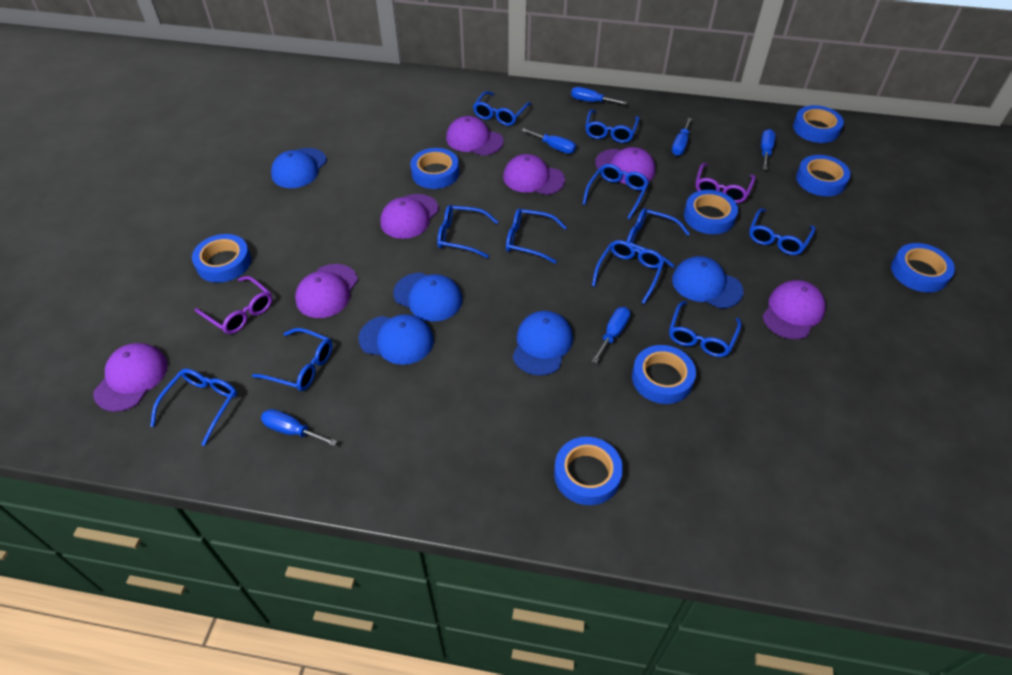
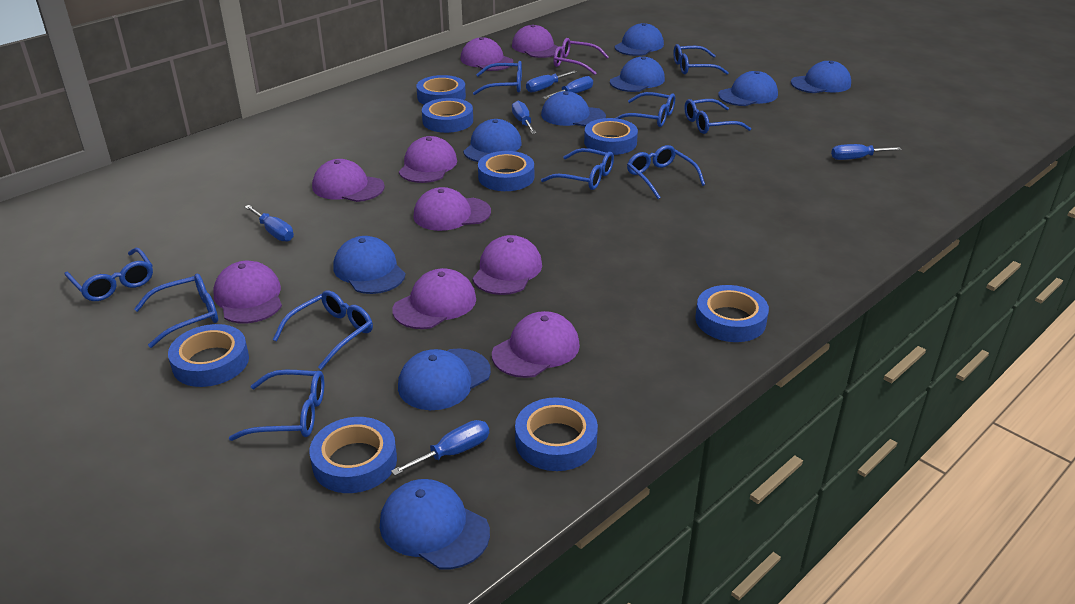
blue cap: 5 -> 9
blue glasses: 11 -> 10
purple cap: 7 -> 9
purple glasses: 2 -> 1

